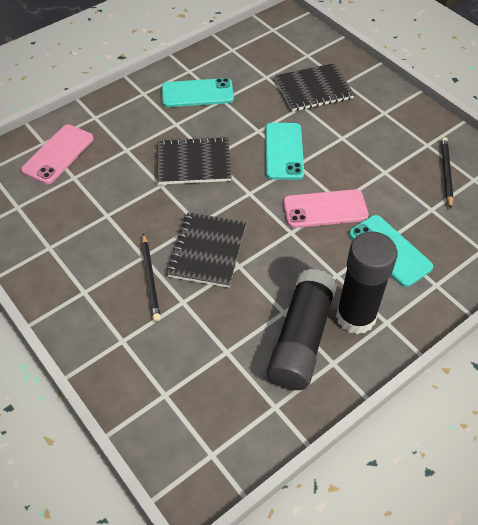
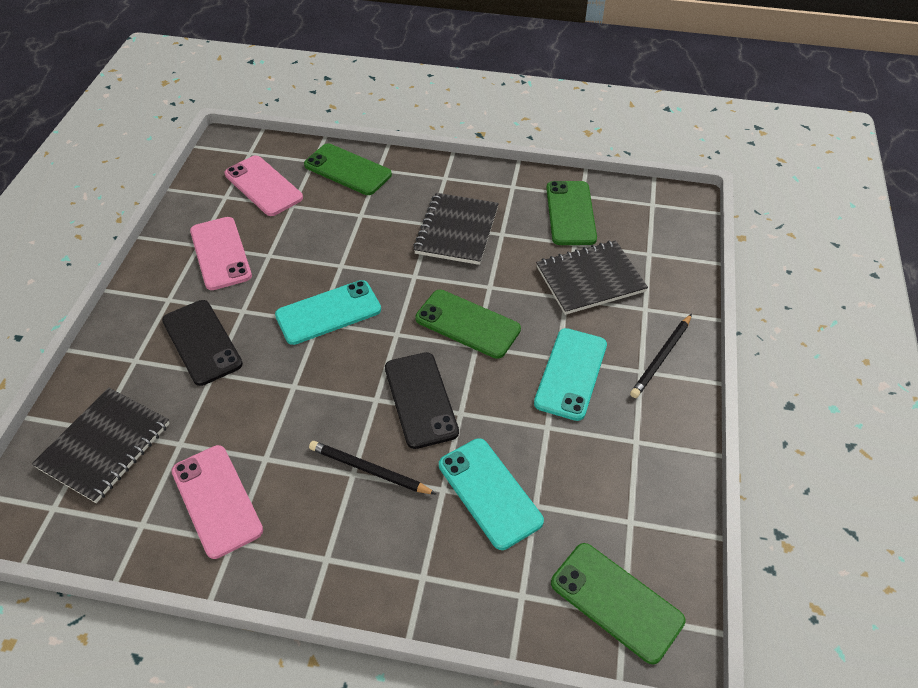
black glue stick: 2 -> 0
black phone: 0 -> 2
green phone: 0 -> 4
pink phone: 2 -> 3

